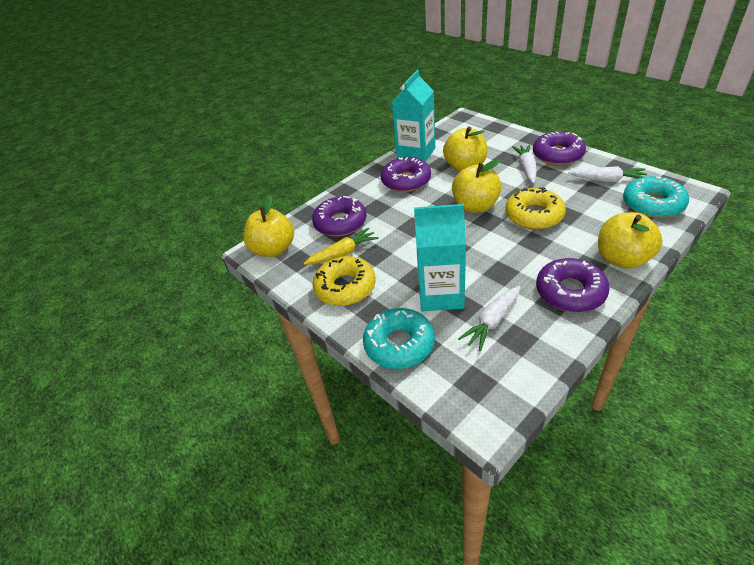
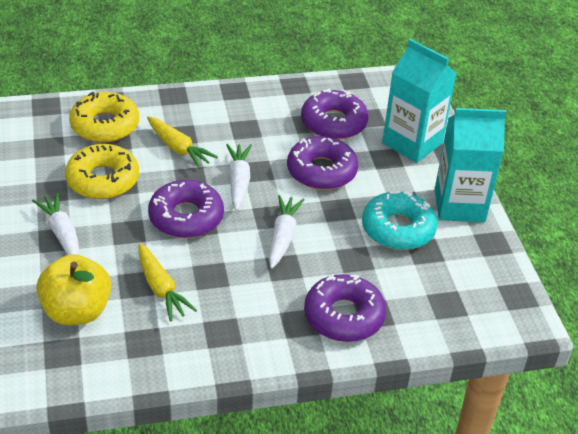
turquoise donut: 2 -> 1
yellow apple: 4 -> 1
yellow carrot: 1 -> 2

